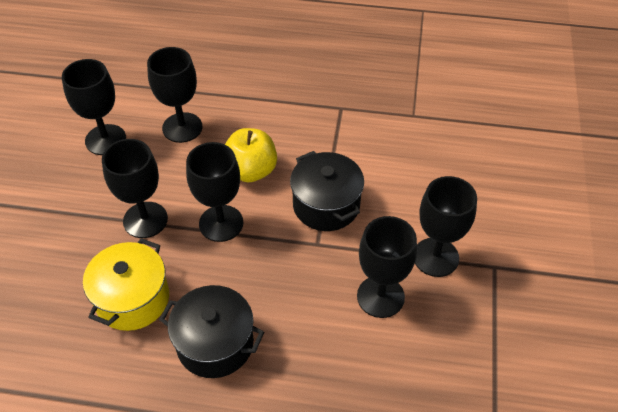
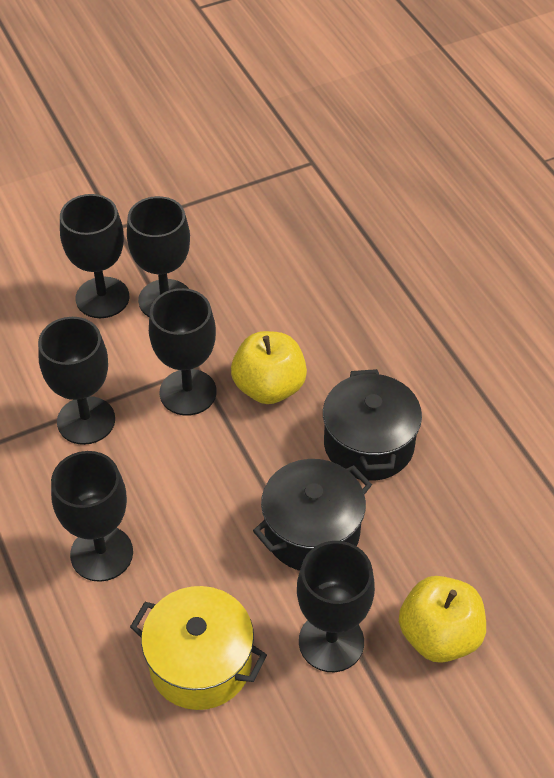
yellow apple: 1 -> 2

